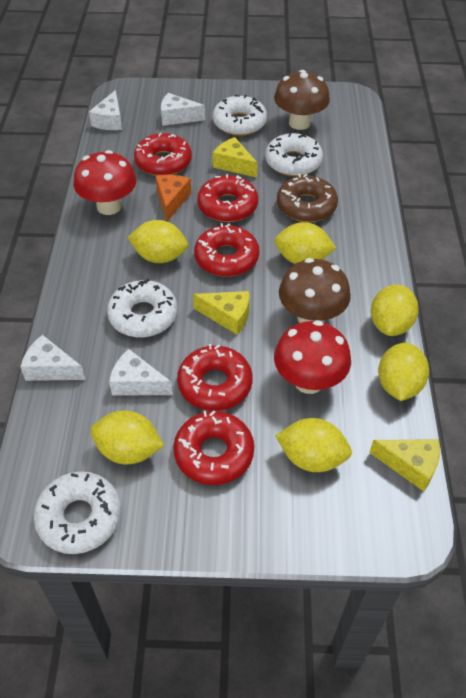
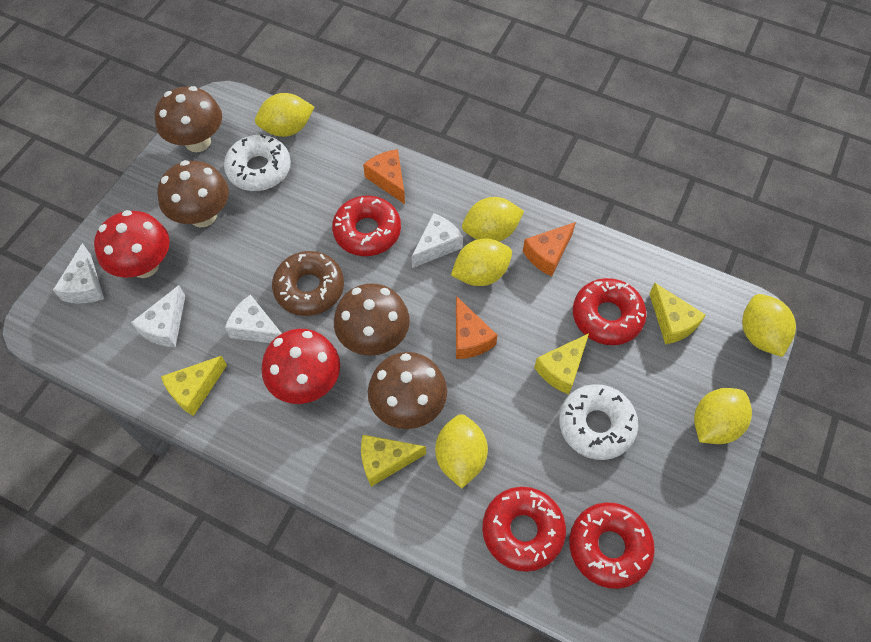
brown mushroom: 2 -> 4
orange cheese: 1 -> 3
red donut: 5 -> 4
white donut: 4 -> 2
yellow cheese: 3 -> 4

